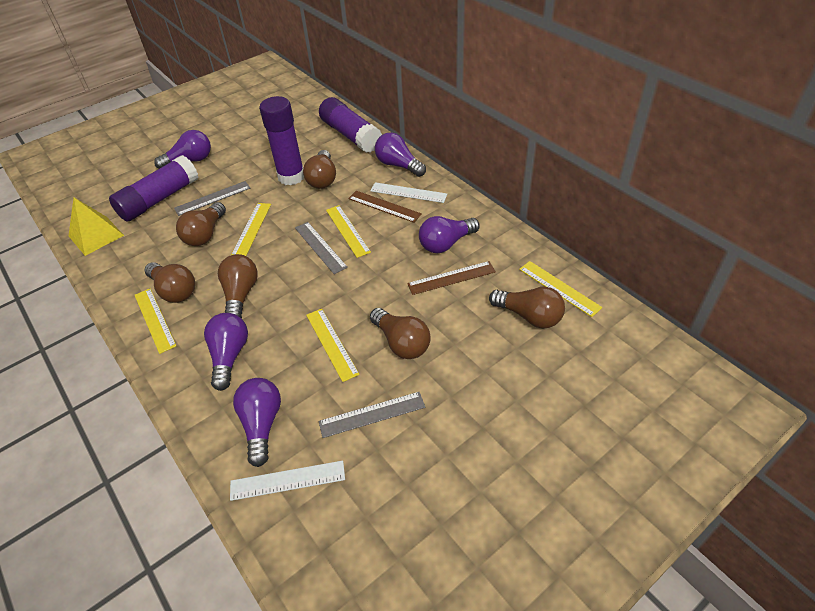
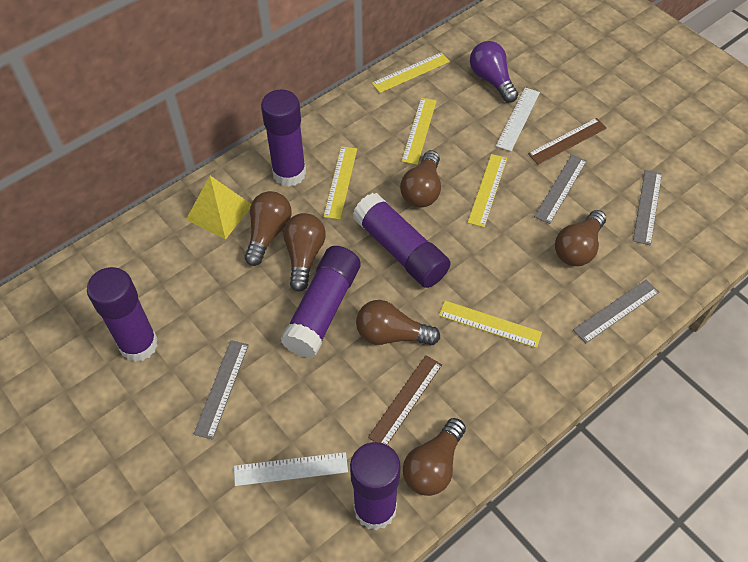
grey ruler: 3 -> 4
purple glue stick: 3 -> 5
purple light bulb: 5 -> 1

